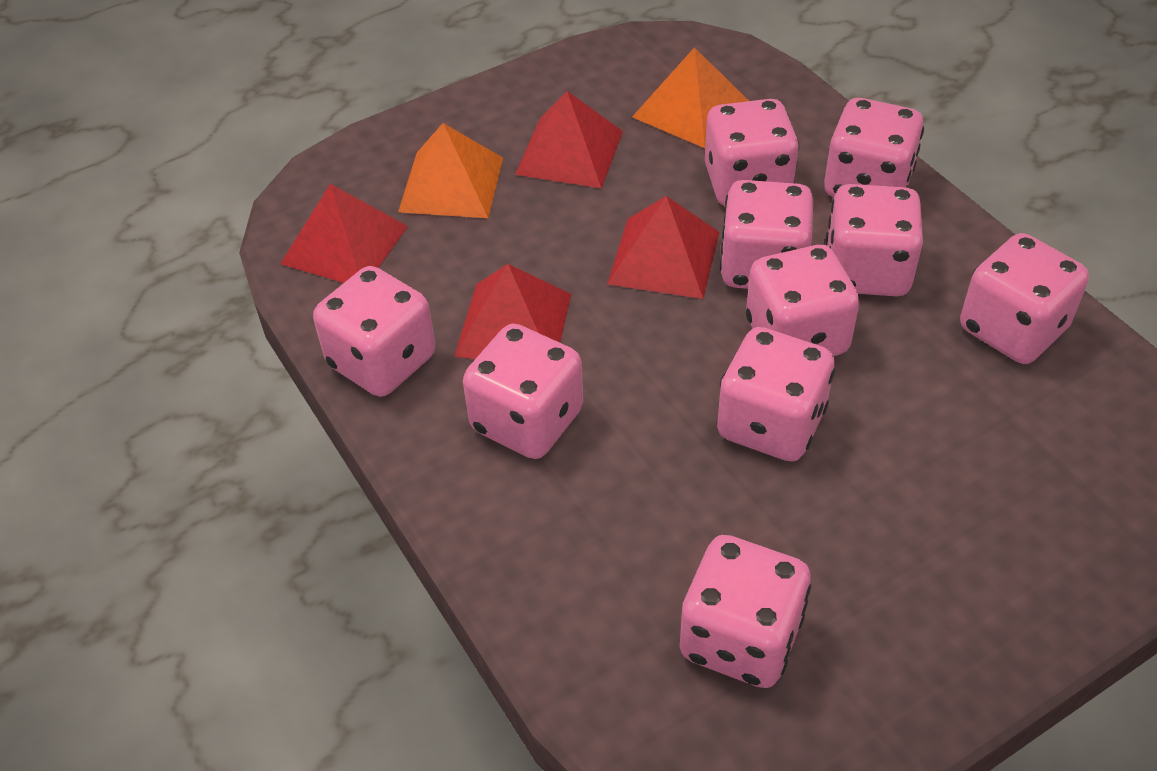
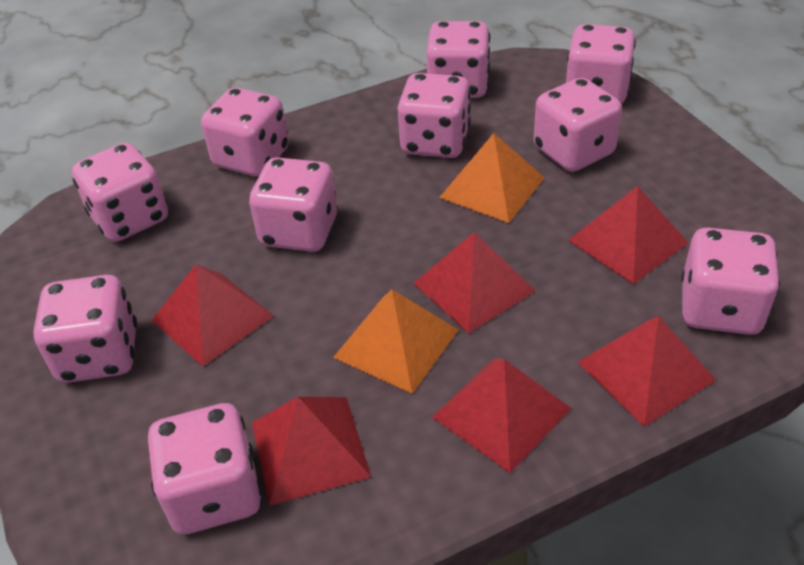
red pyramid: 4 -> 6

